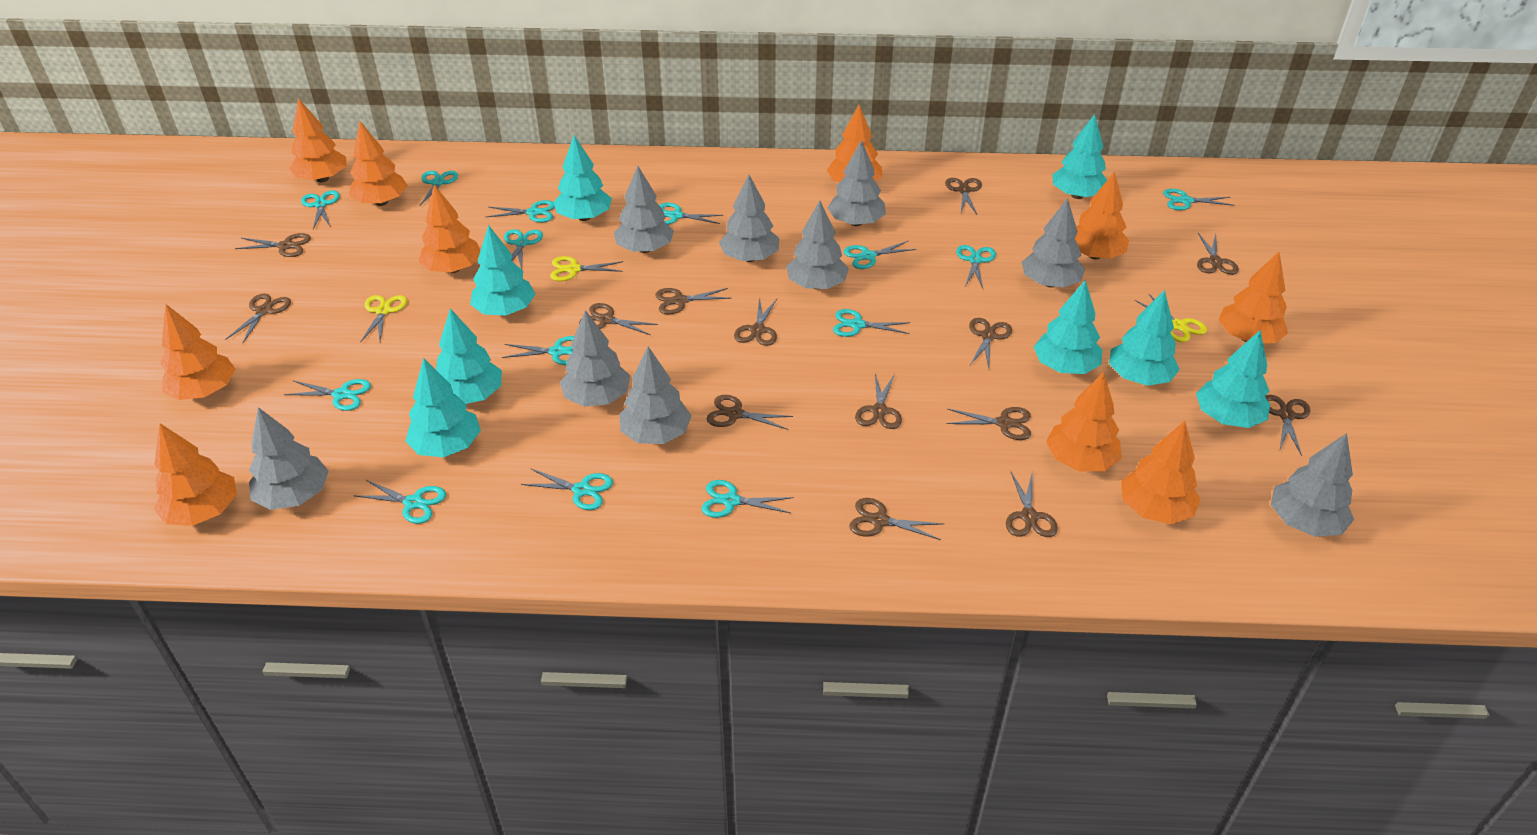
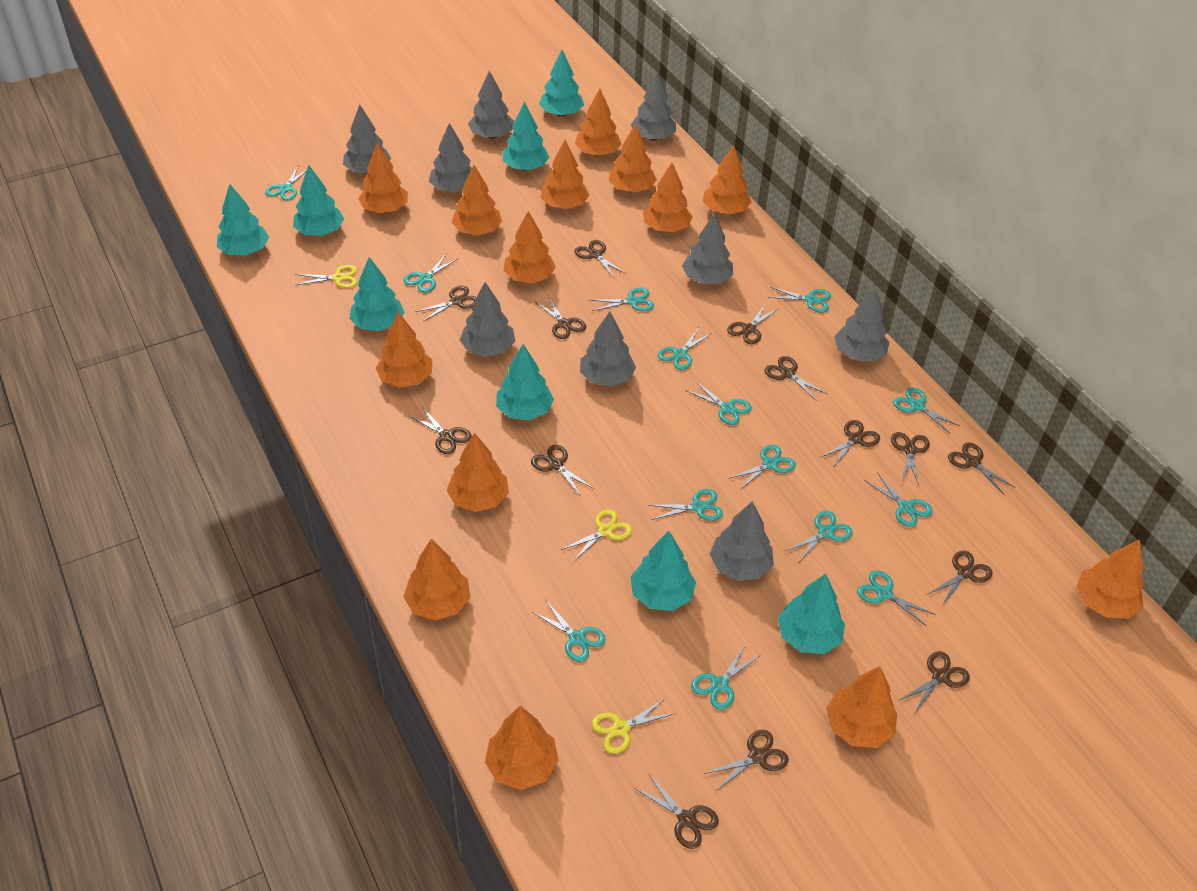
orange tree: 10 -> 14

